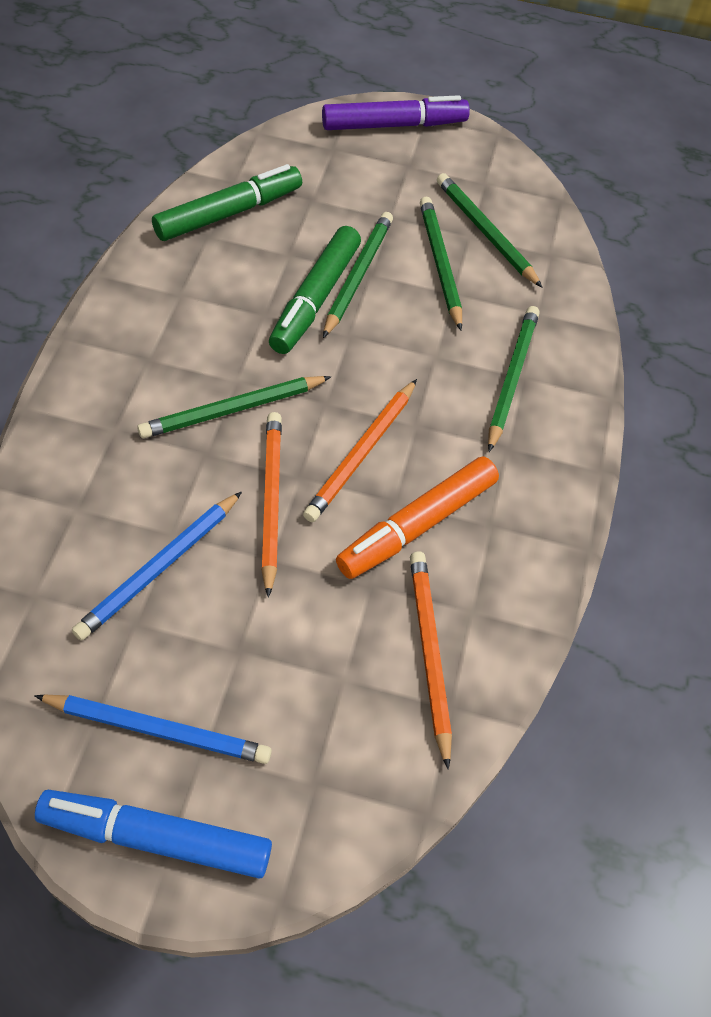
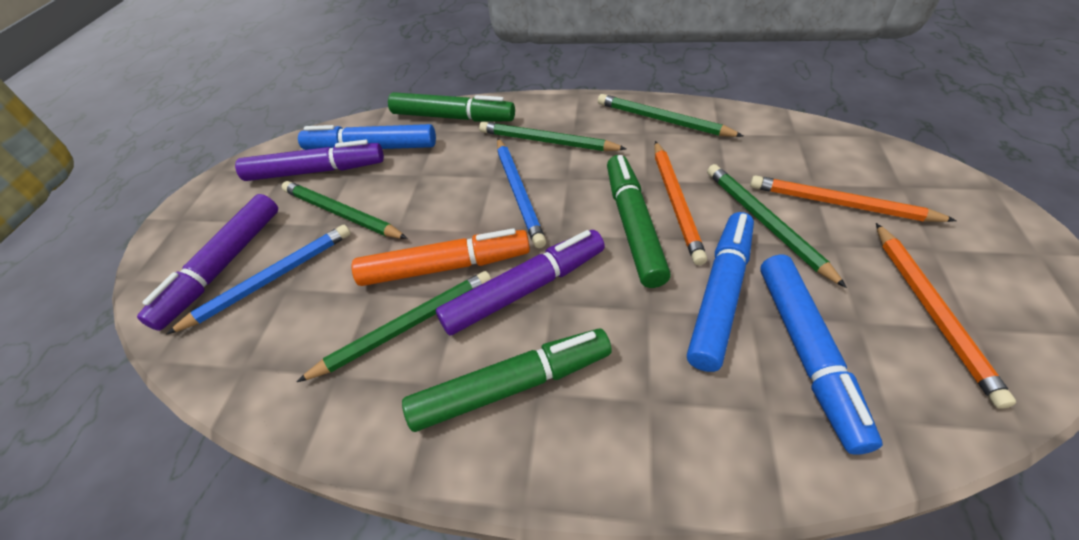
blue marker: 1 -> 3
green marker: 2 -> 3
purple marker: 1 -> 3

